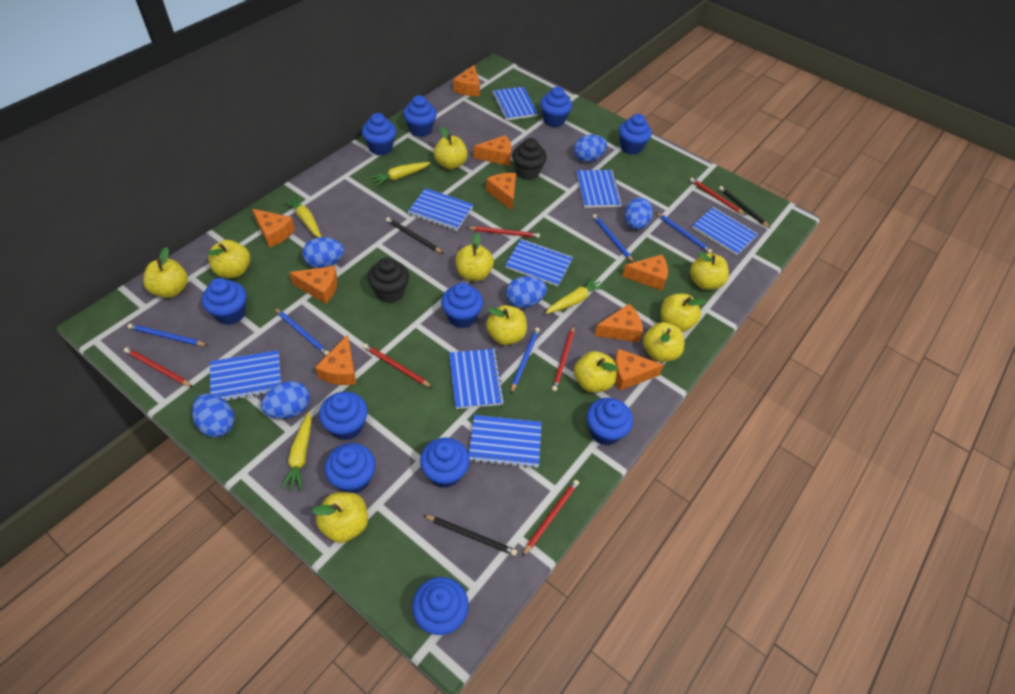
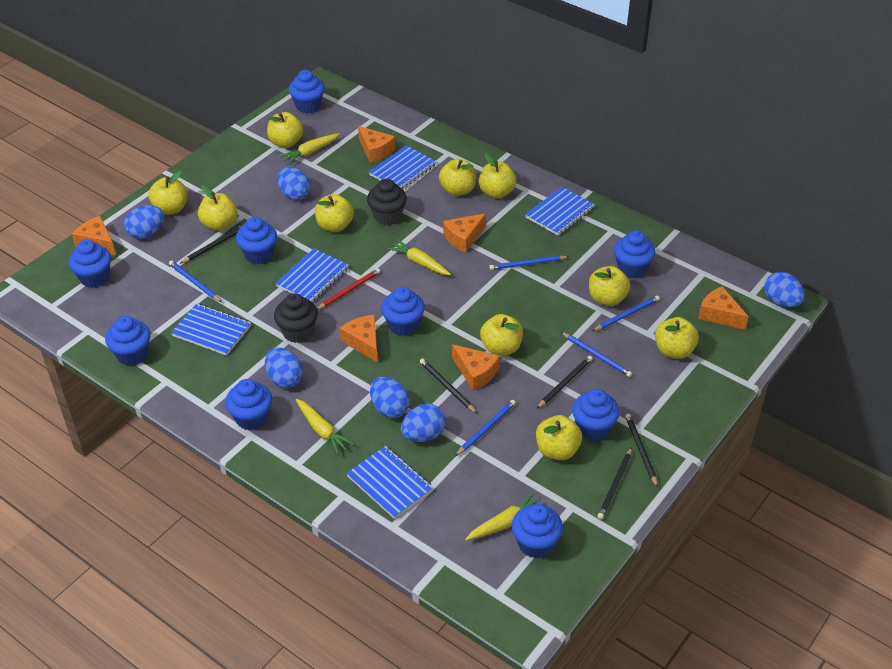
black pencil: 3 -> 5
blue cupcake: 11 -> 9
blue notebook: 8 -> 5
orange cheese: 9 -> 6
red pencil: 6 -> 1

